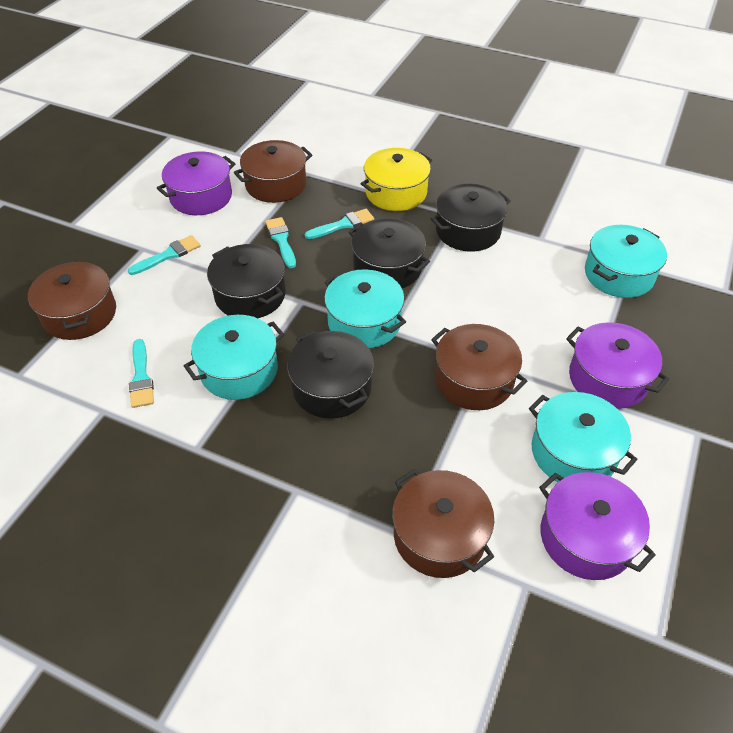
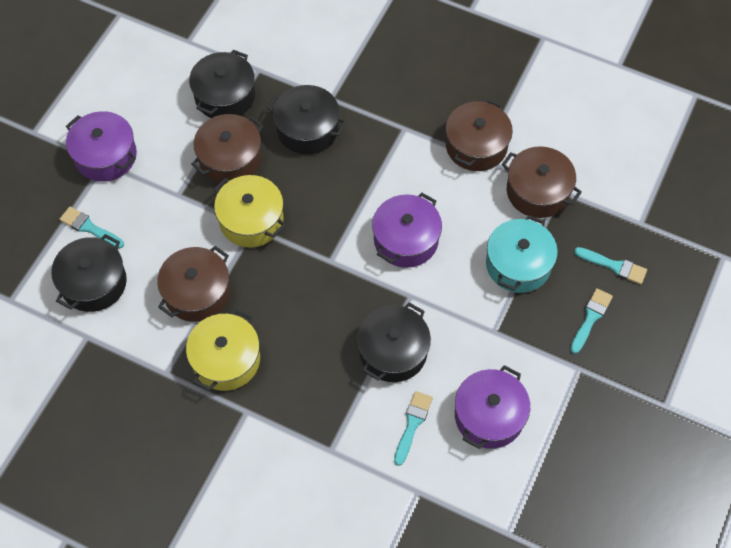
turquoise pot: 4 -> 1
yellow pot: 1 -> 2

